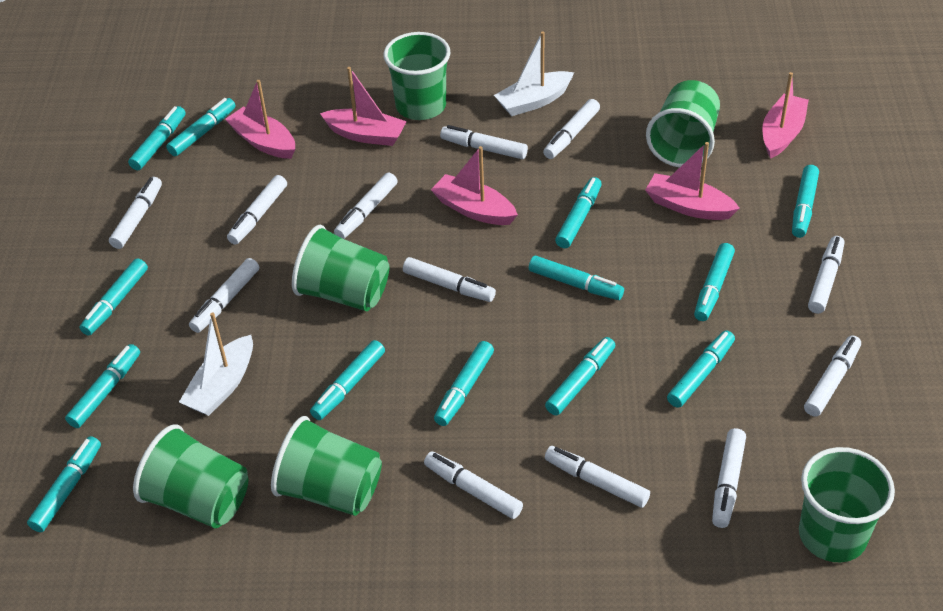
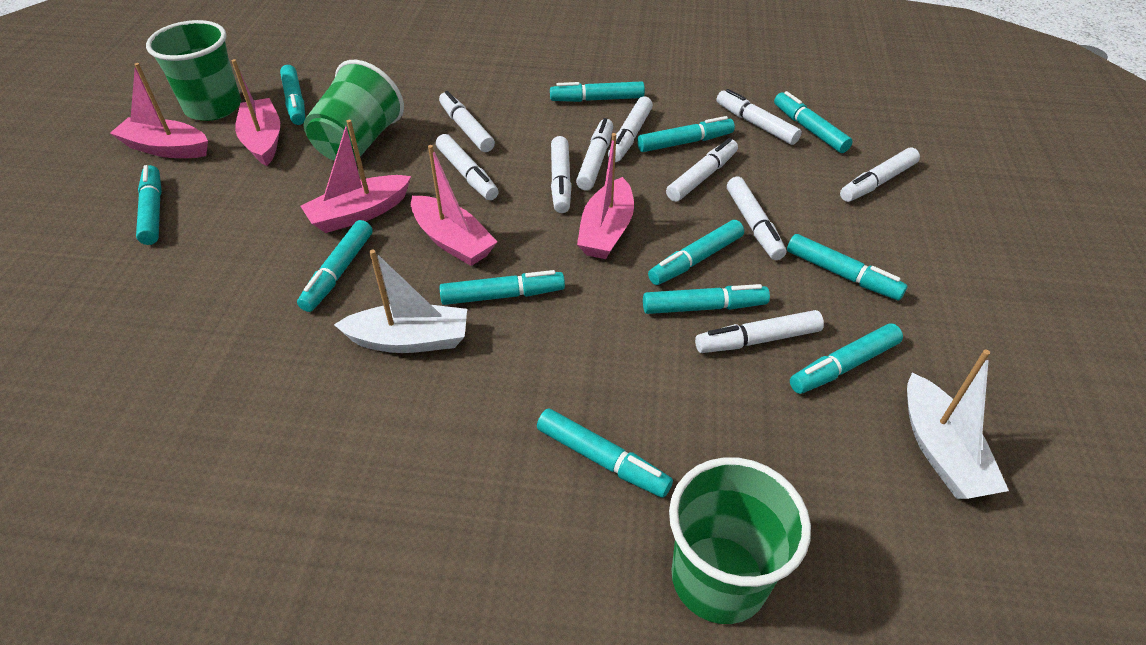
green cup: 6 -> 3
turquoise marker: 13 -> 12
white marker: 12 -> 10

